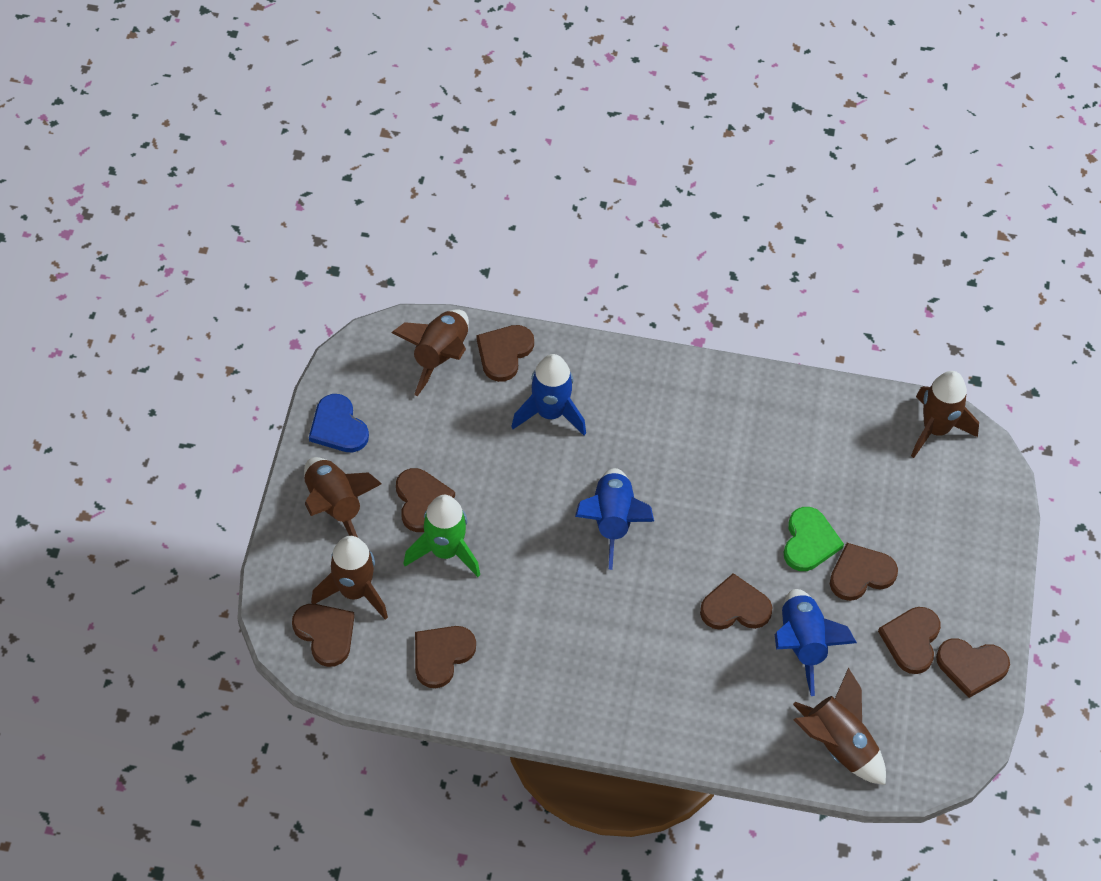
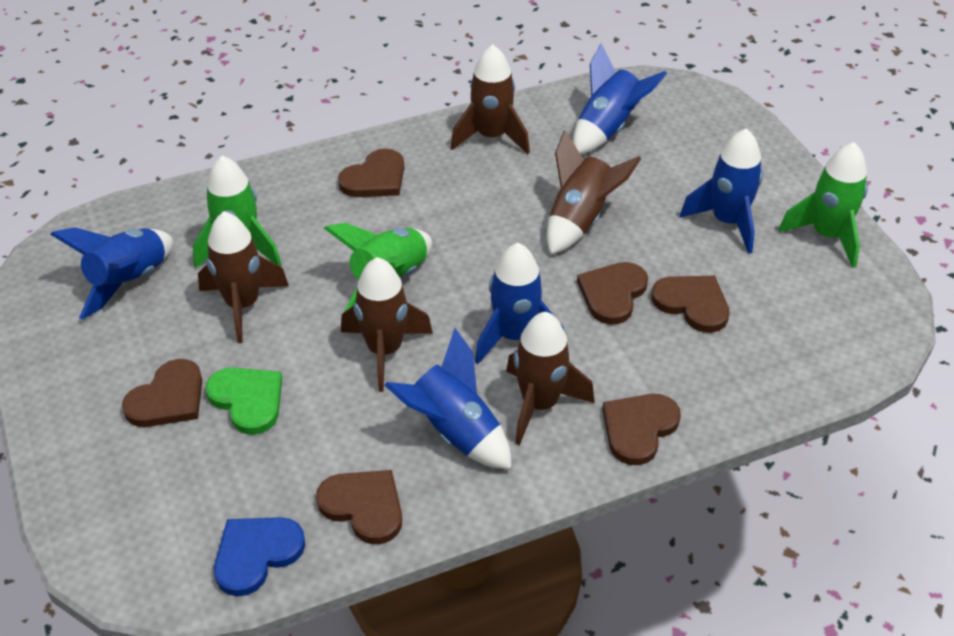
blue rocket: 3 -> 5
brown heart: 8 -> 6
green rocket: 1 -> 3

